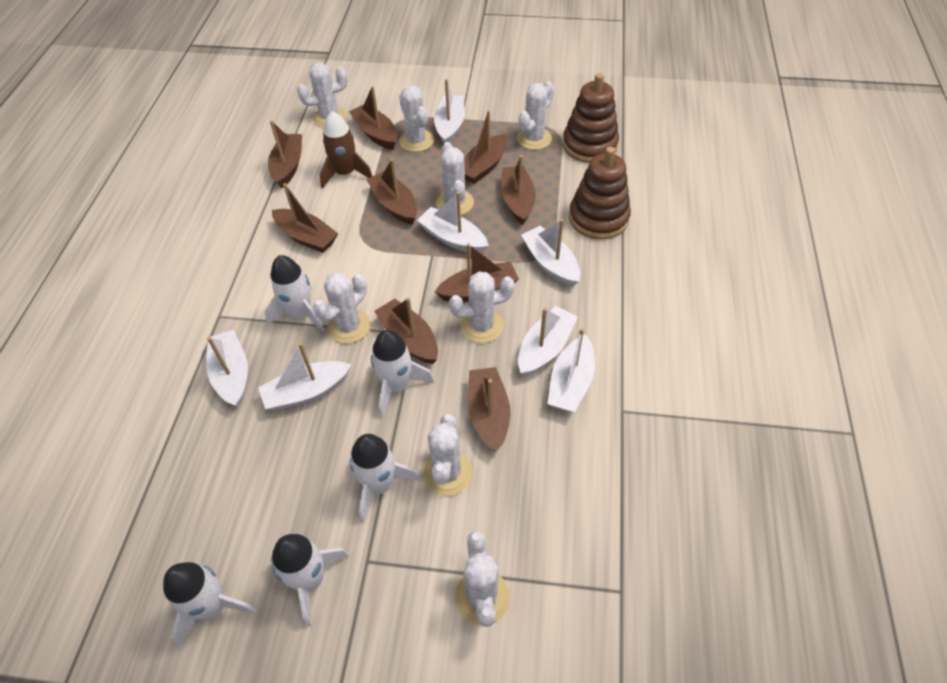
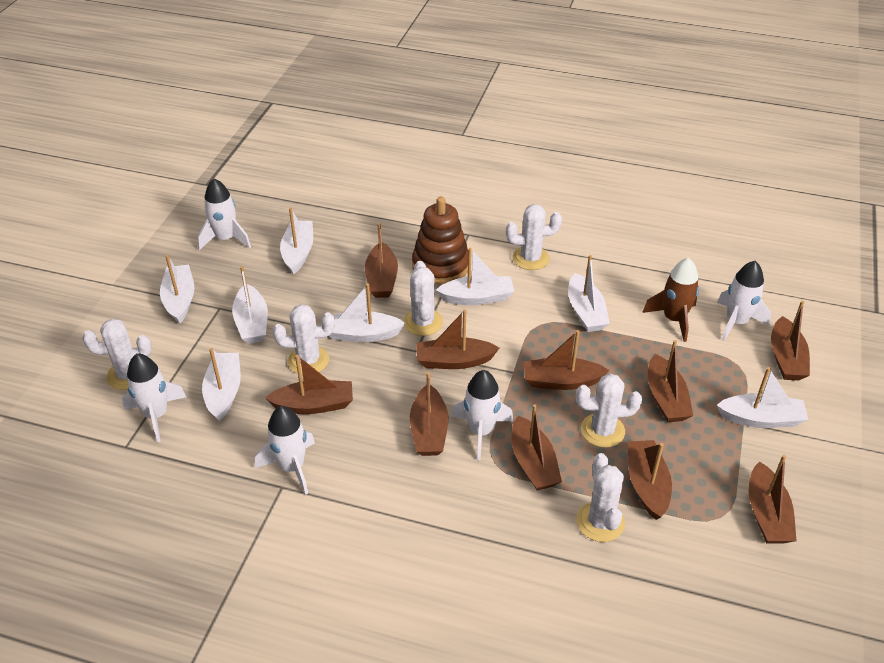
brown boat: 9 -> 10
brown stacking toy: 2 -> 1
white boat: 7 -> 8
white cactus: 8 -> 6

